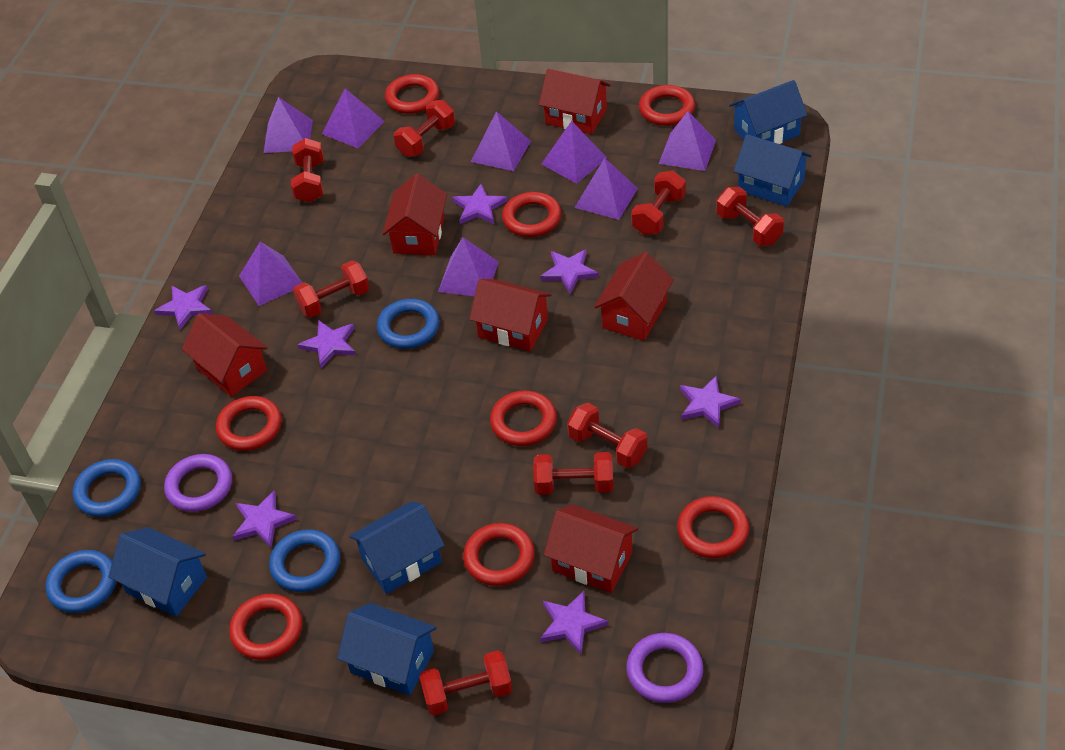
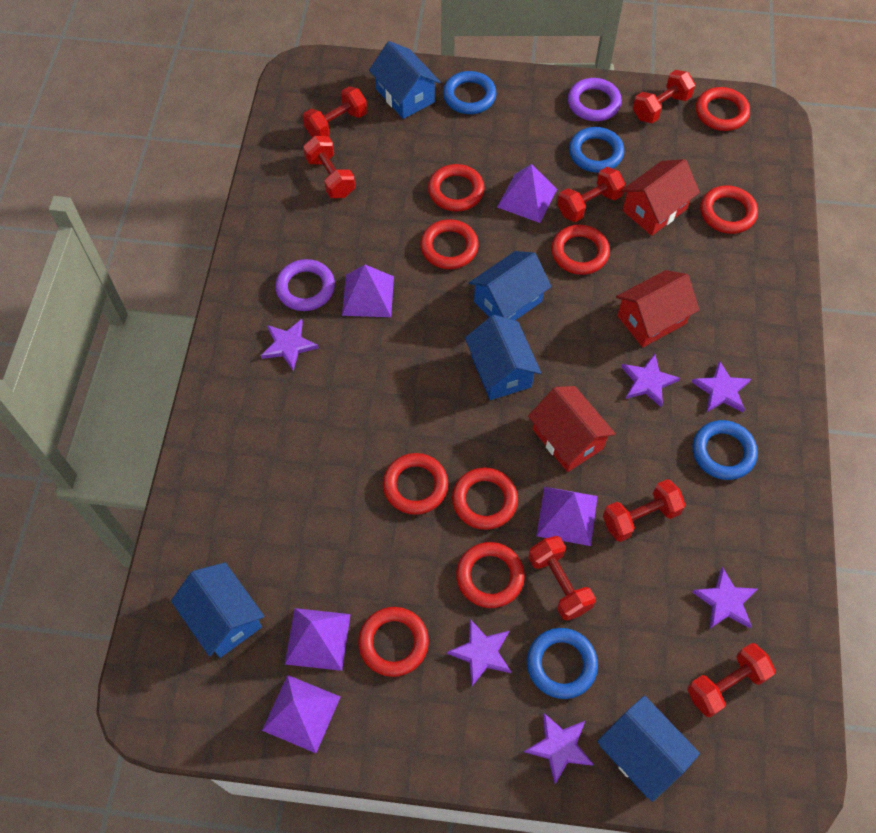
purple pyramid: 8 -> 5
purple star: 7 -> 6
red dumbbell: 8 -> 7
red house: 6 -> 3
red ring: 8 -> 9

